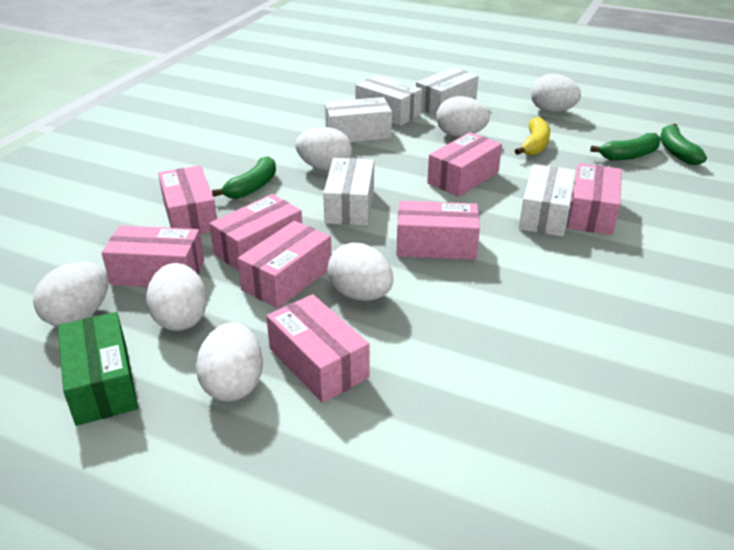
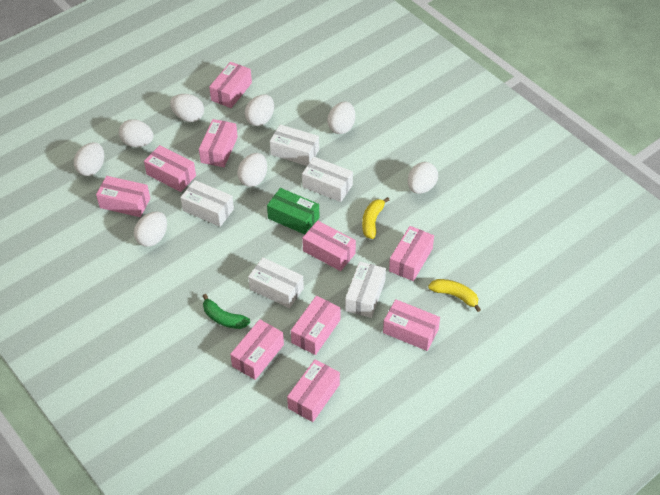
green banana: 3 -> 1
pink box: 8 -> 10
white egg: 7 -> 8
yellow banana: 1 -> 2

